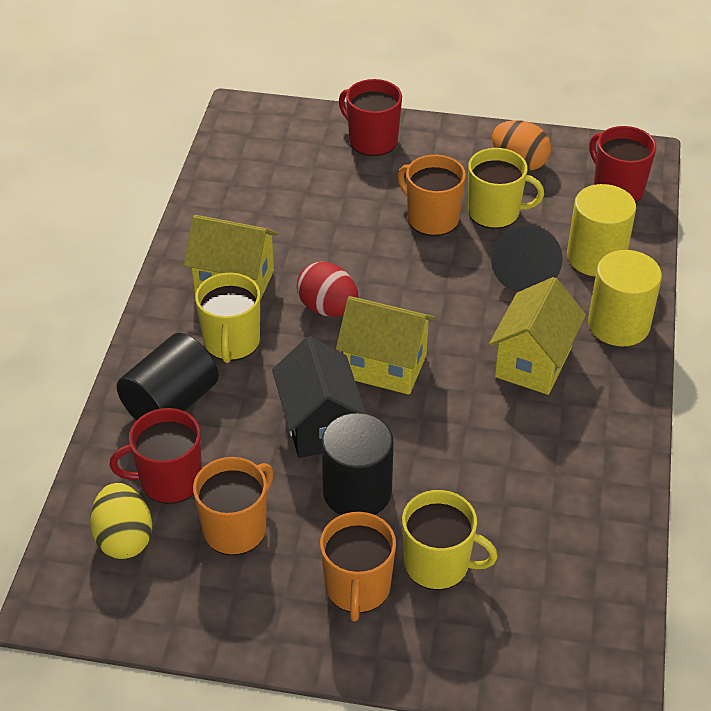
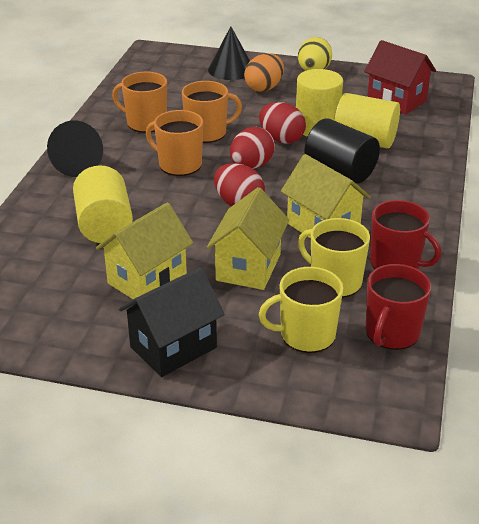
black cone: 1 -> 2
black cylinder: 2 -> 1
red egg: 1 -> 3
red house: 0 -> 1
red mug: 3 -> 2
yellow cylinder: 2 -> 3
yellow mug: 3 -> 2

